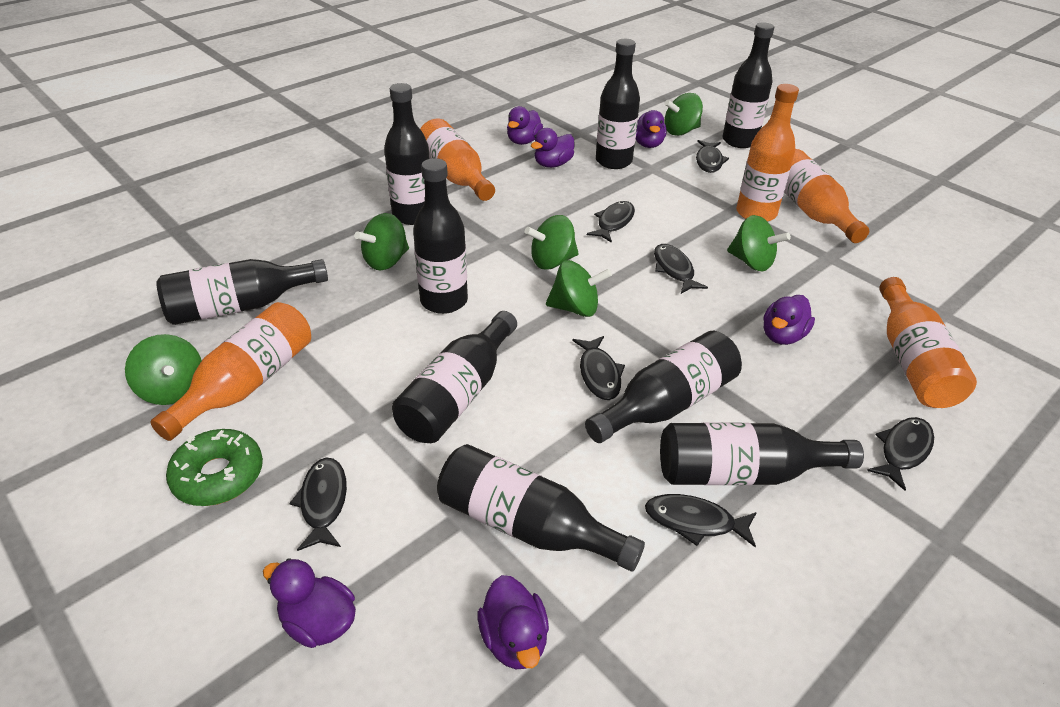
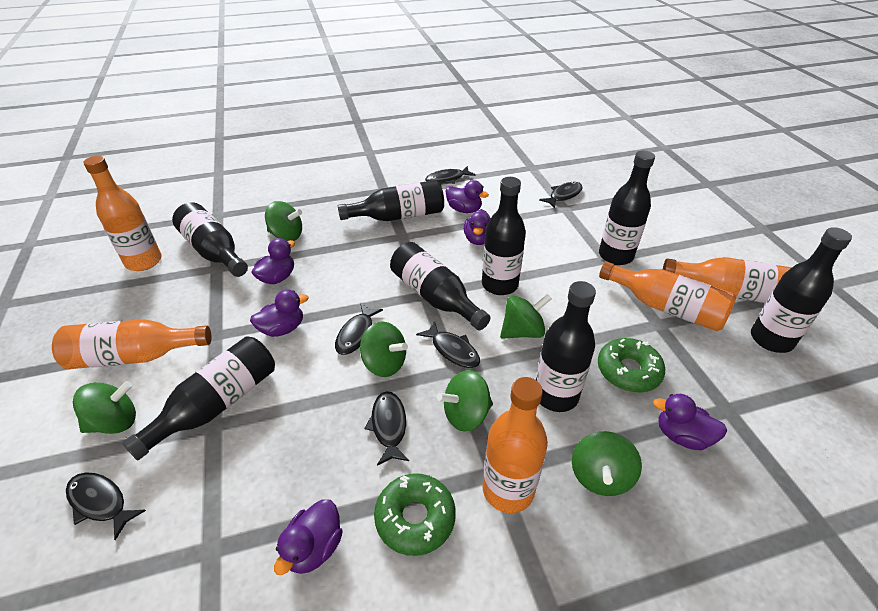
black bottle: 9 -> 8
black fish: 7 -> 6
green donut: 1 -> 2

